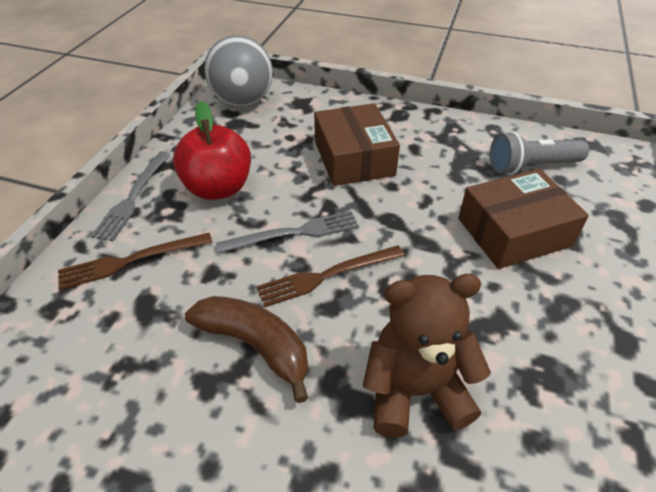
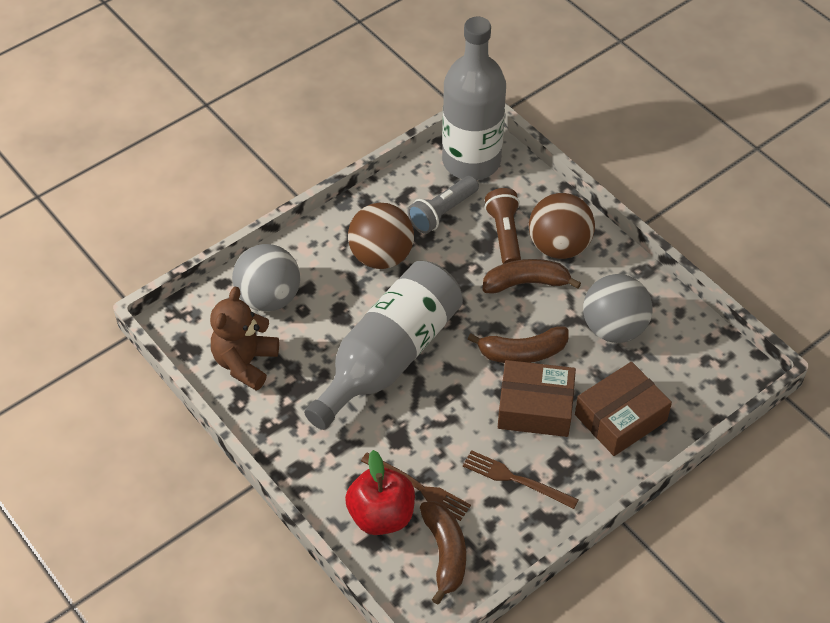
brown ball: 0 -> 2
brown banana: 1 -> 3
brown flashlight: 0 -> 1
grey ball: 1 -> 2
grey bottle: 0 -> 2
grey fork: 2 -> 0

